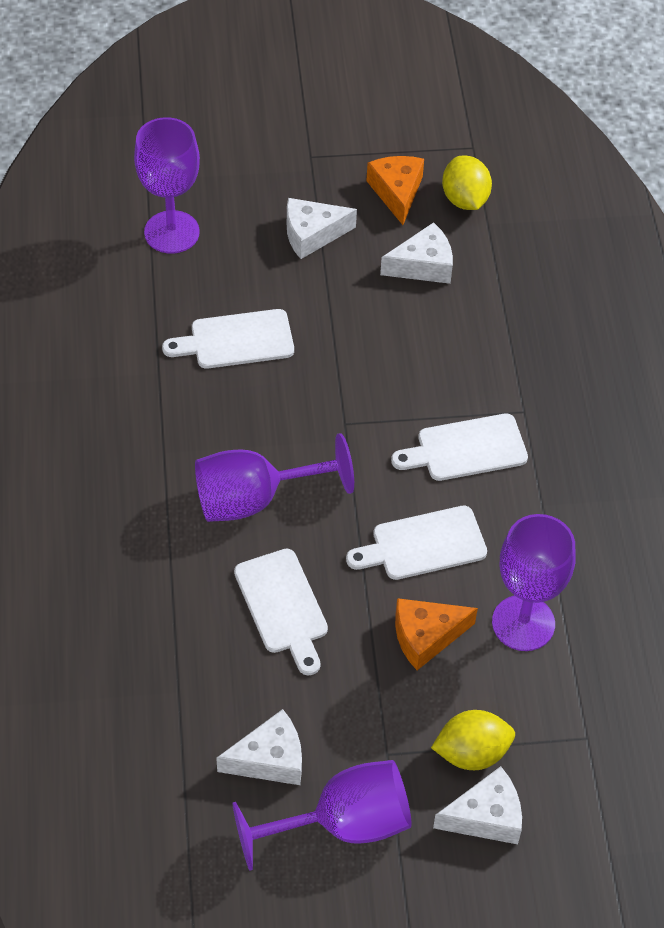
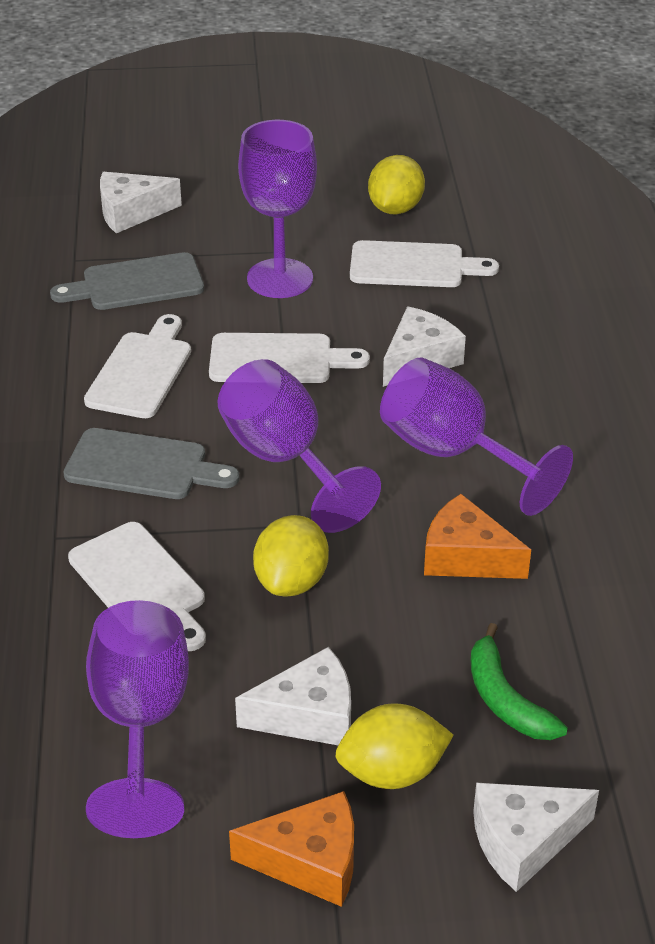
green banana: 0 -> 1
grey cutting board: 0 -> 2
yellow lemon: 2 -> 3

